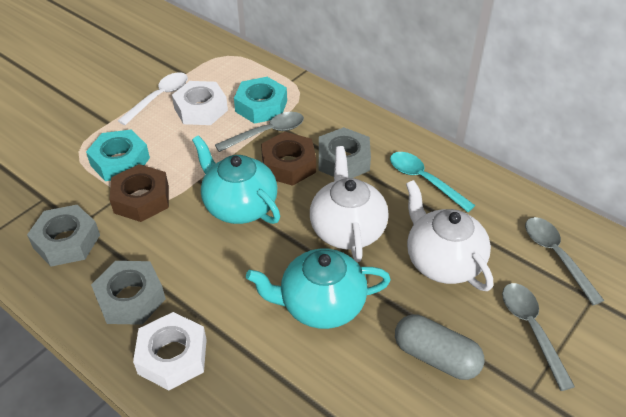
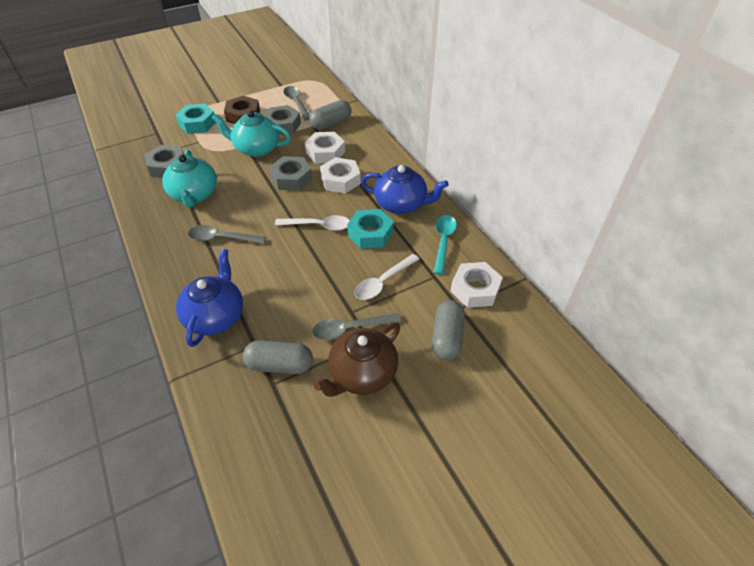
blue teapot: 0 -> 2
brown nut: 2 -> 1
brown teapot: 0 -> 1
grey capsule: 1 -> 3
white nut: 2 -> 3
white spoon: 1 -> 2
white teapot: 2 -> 0

